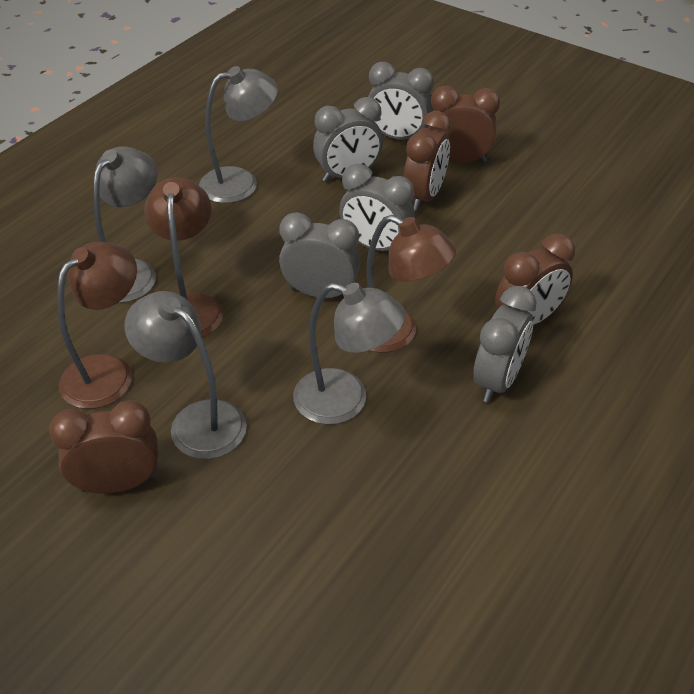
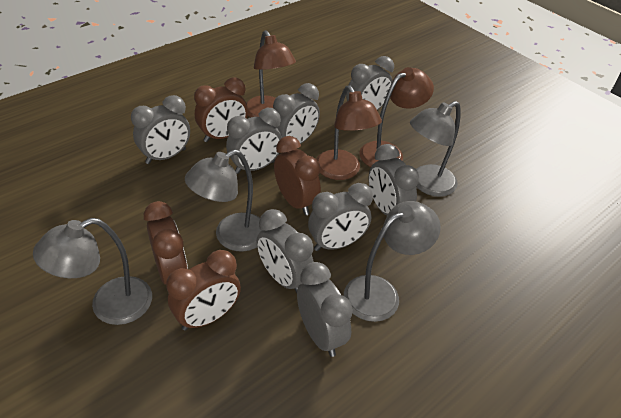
grey clock: 5 -> 8

